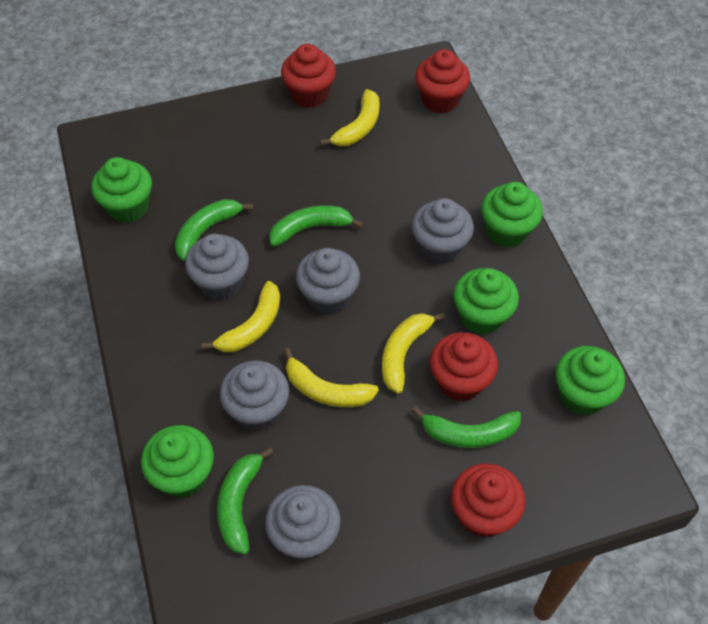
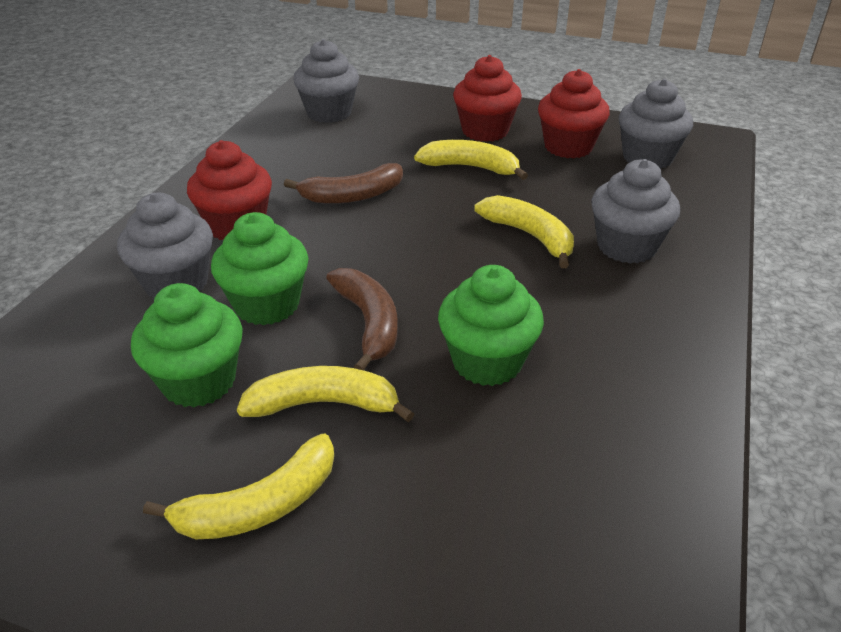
brown banana: 0 -> 2
green banana: 4 -> 0
green cupcake: 5 -> 3
grey cupcake: 5 -> 4
red cupcake: 4 -> 3

